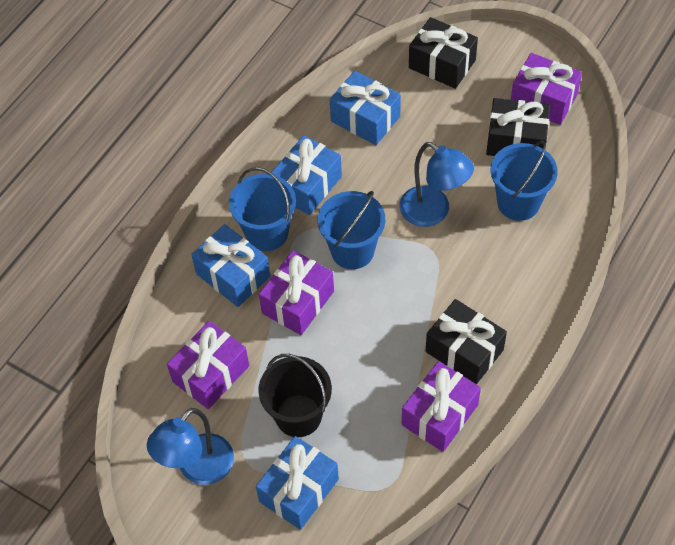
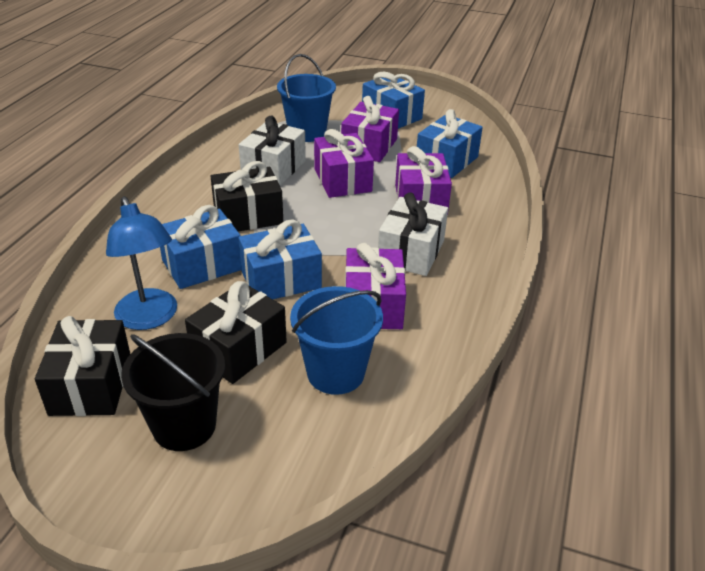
blue bucket: 3 -> 2
blue lamp: 2 -> 1
white gift: 0 -> 2

